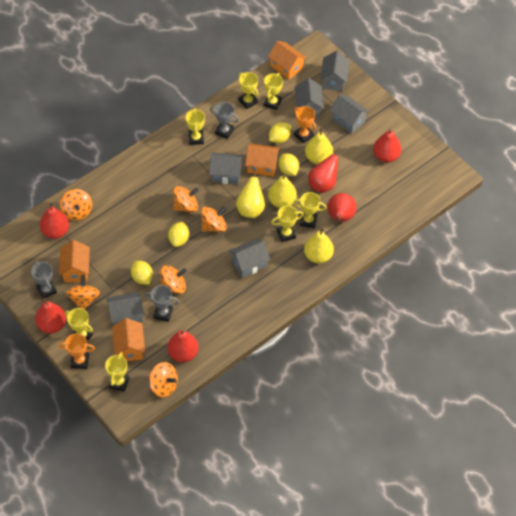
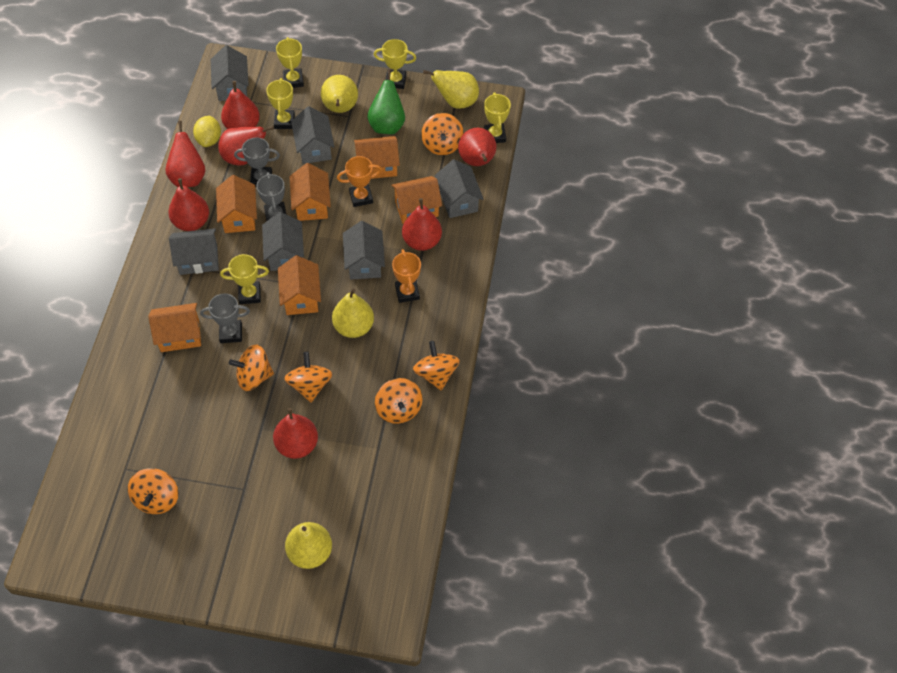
green pear: 0 -> 1
orange house: 4 -> 6
red pear: 6 -> 7
yellow lemon: 4 -> 1
yellow trophy: 7 -> 5

